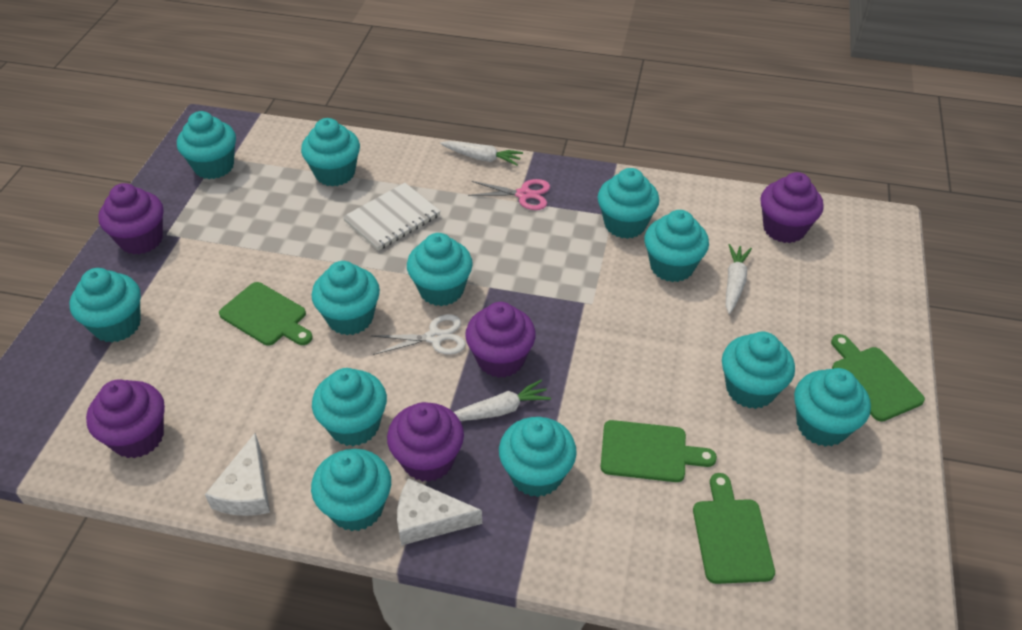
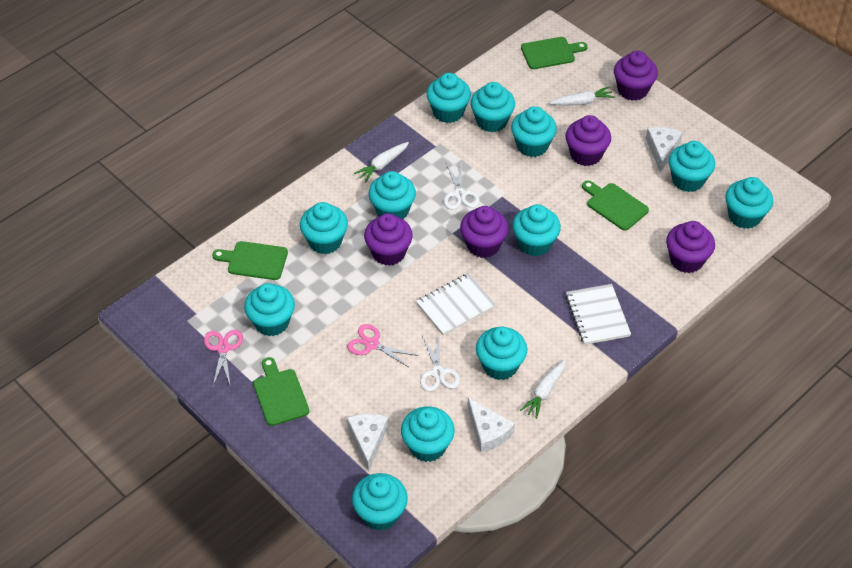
pink scissors: 1 -> 2
white cheese: 2 -> 3
white notebook: 1 -> 2
white scissors: 1 -> 2

